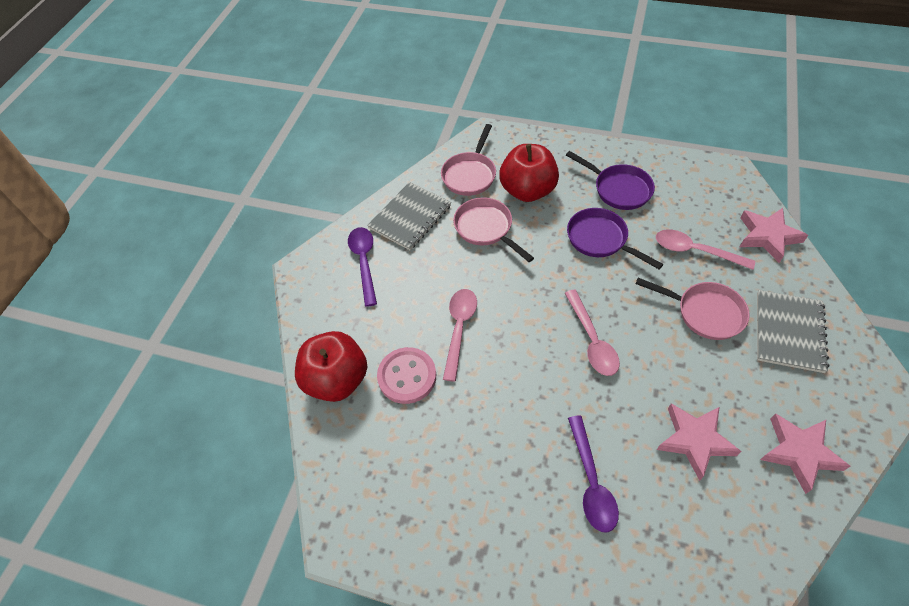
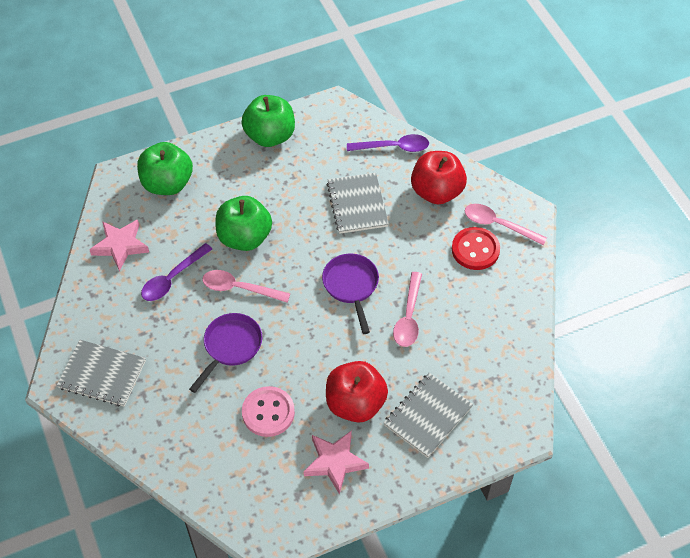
green apple: 0 -> 3
grey notebook: 2 -> 3
pink pan: 3 -> 0
pink star: 3 -> 2
red button: 0 -> 1

